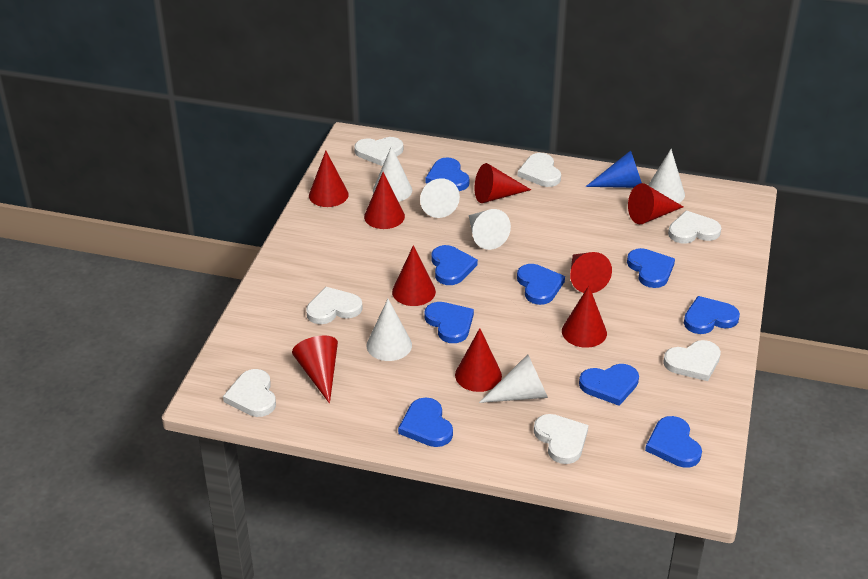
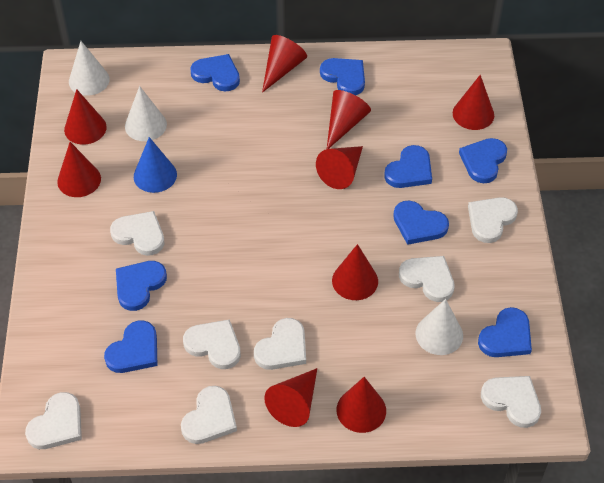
blue heart: 9 -> 8
white cone: 6 -> 3
white heart: 7 -> 8

